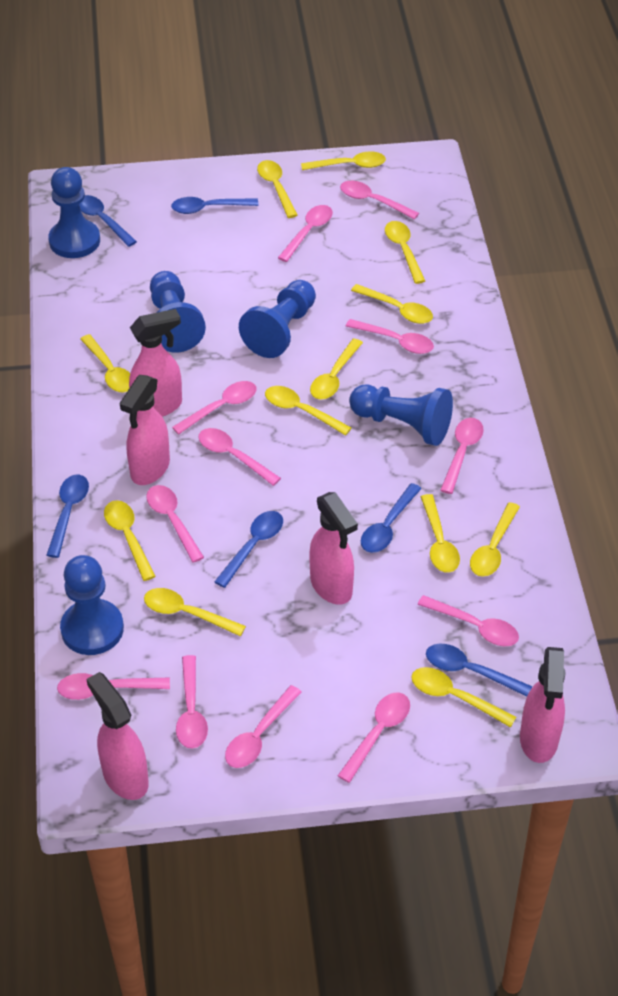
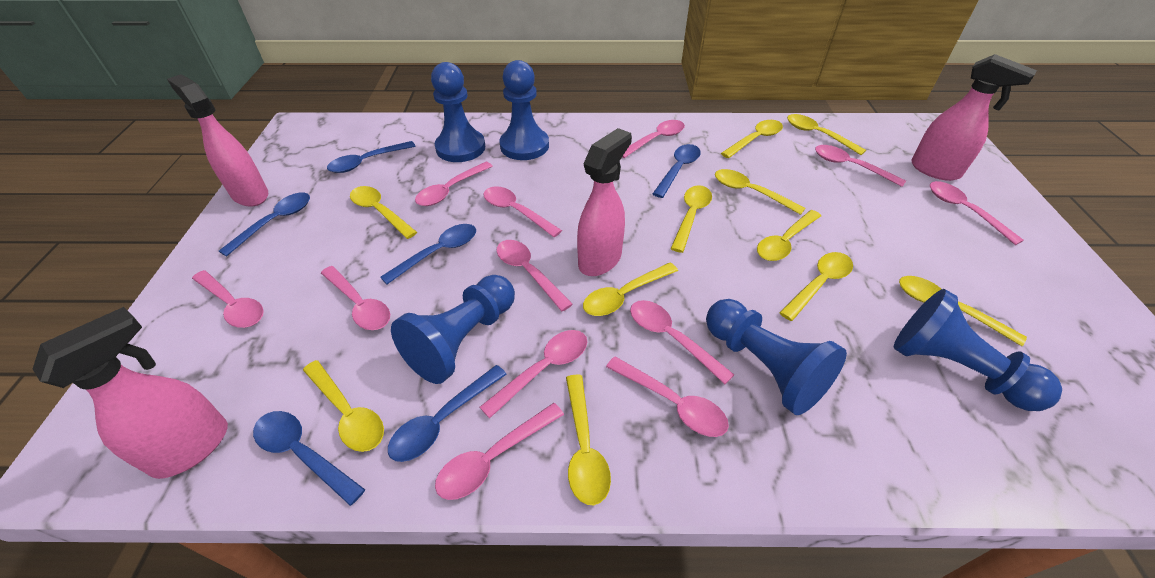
pink spray bottle: 5 -> 4
yellow spoon: 12 -> 11

